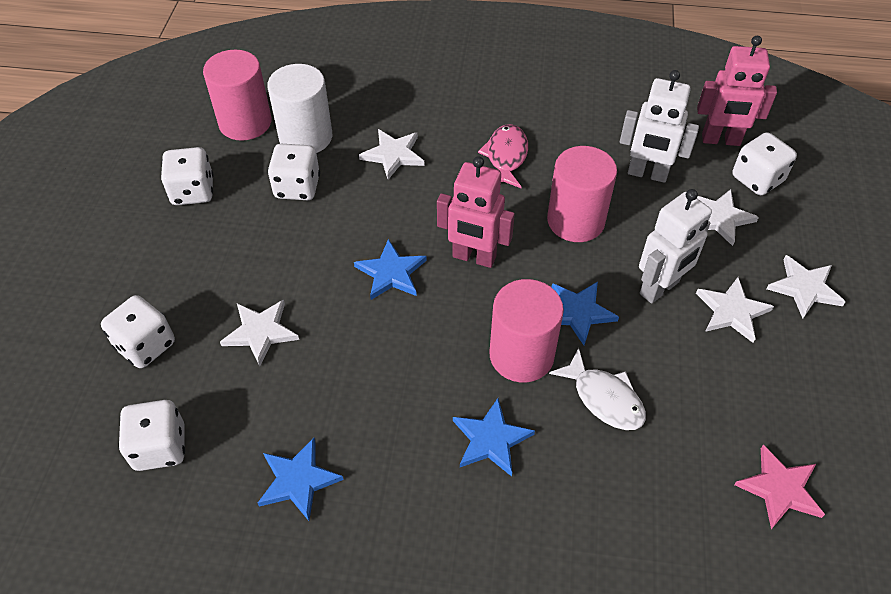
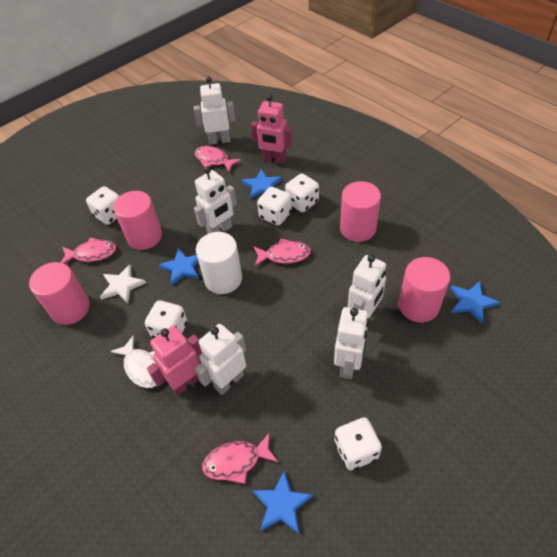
pink cylinder: 3 -> 4
pink fish: 1 -> 4
pink star: 1 -> 0
white robot: 2 -> 5
white star: 5 -> 1

